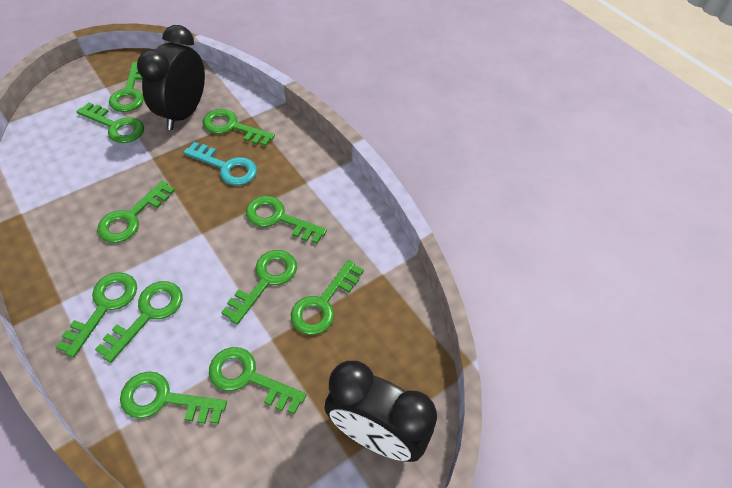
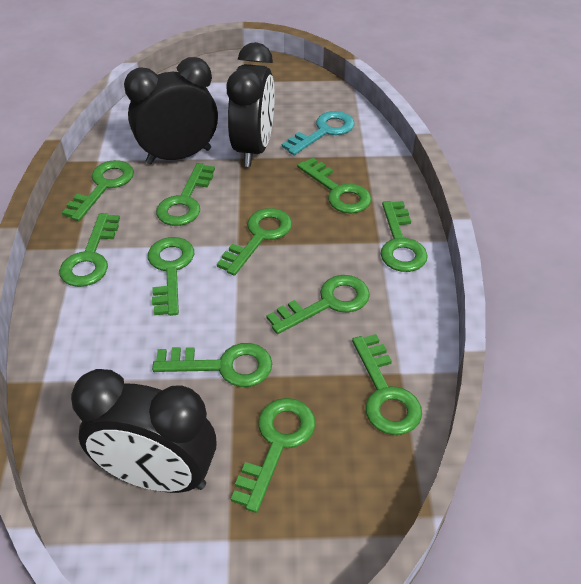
black clock: 2 -> 3

